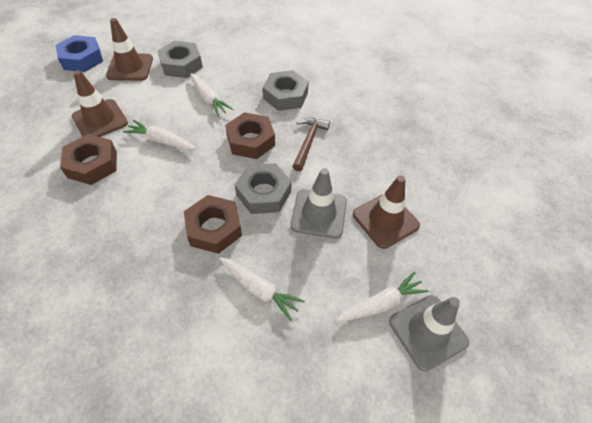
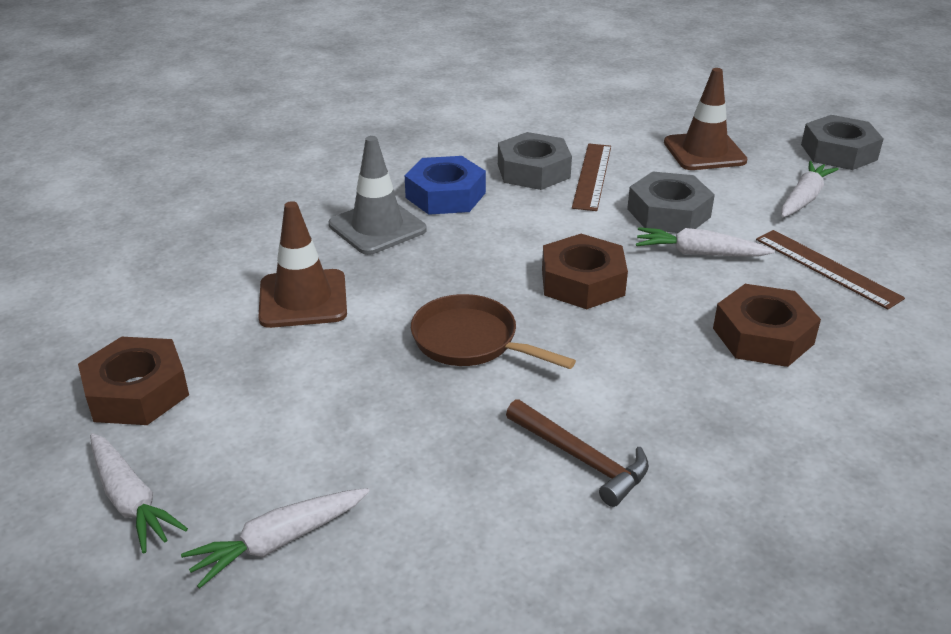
brown pan: 0 -> 1
brown ruler: 0 -> 2
brown traffic cone: 3 -> 2
grey traffic cone: 2 -> 1

